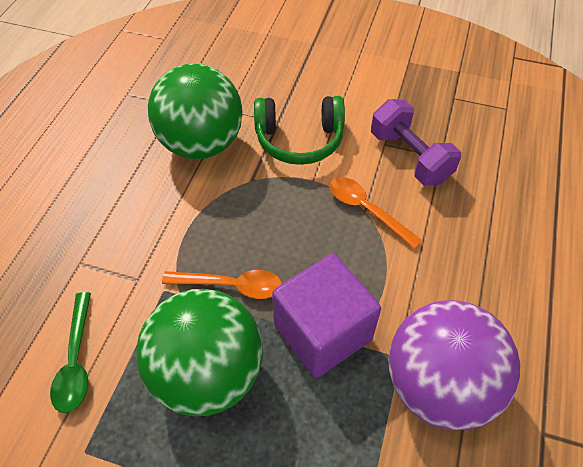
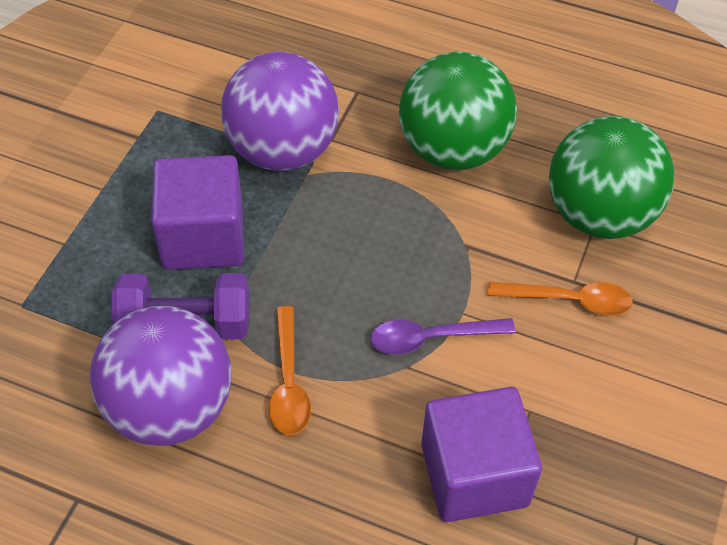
green headphones: 1 -> 0
green spoon: 1 -> 0
purple ball: 1 -> 2
purple cube: 1 -> 2
purple spoon: 0 -> 1

